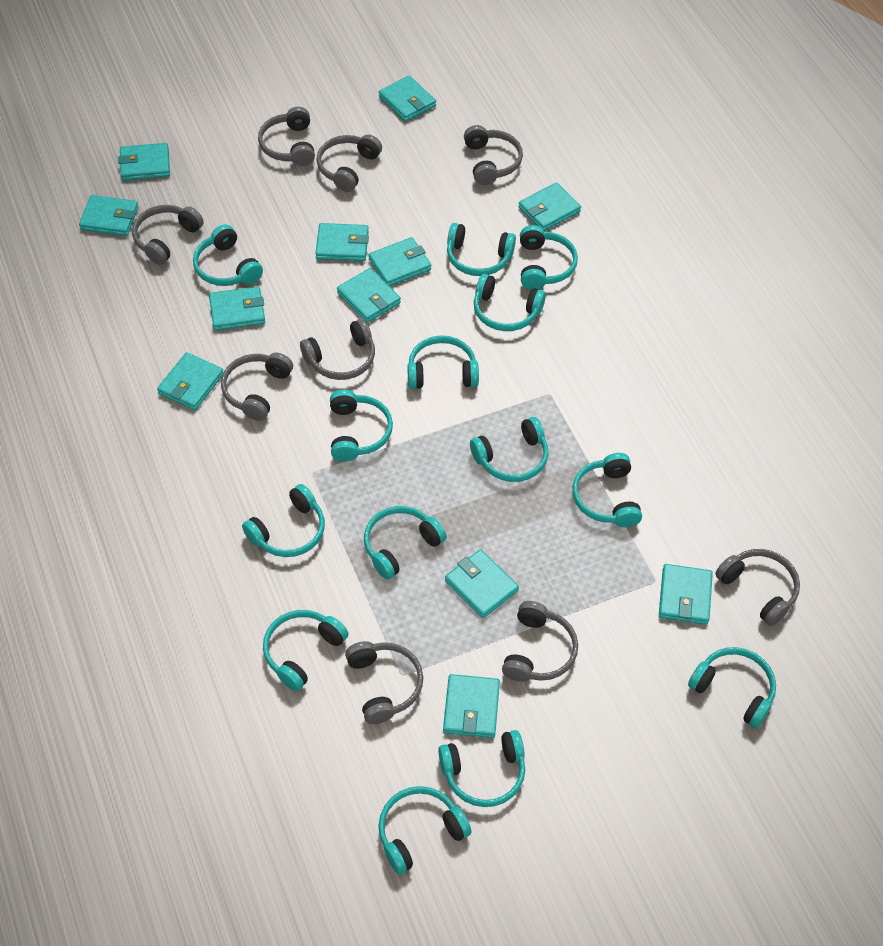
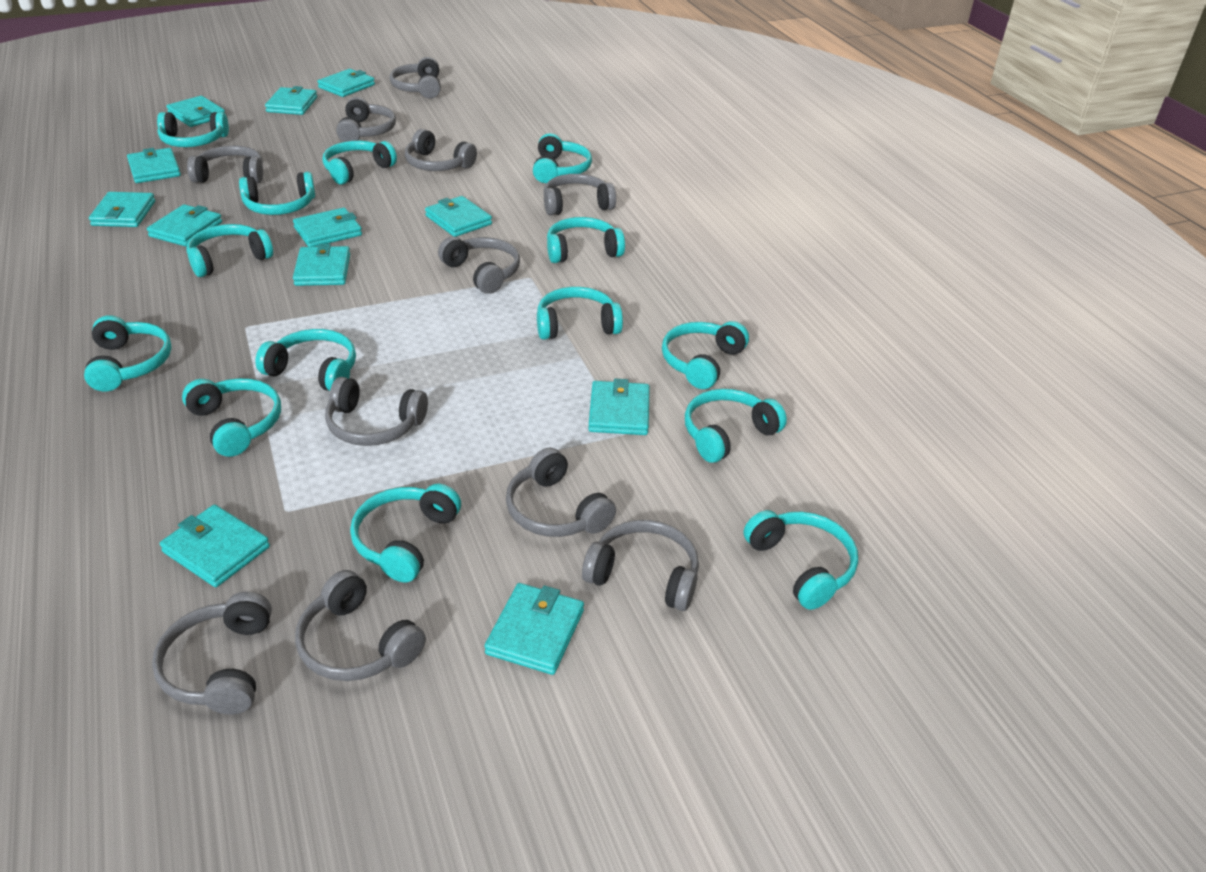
grey headphones: 9 -> 11

